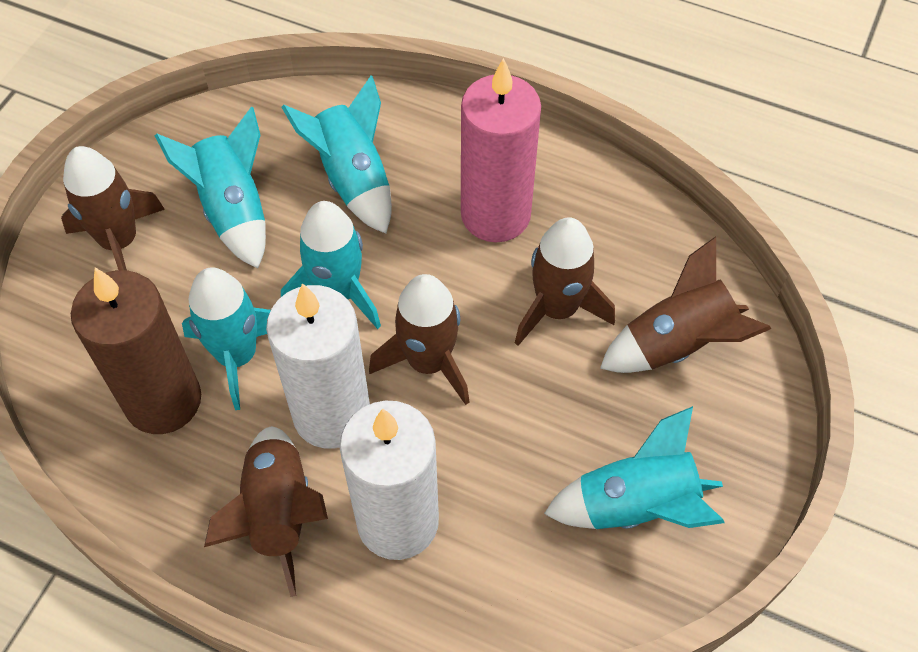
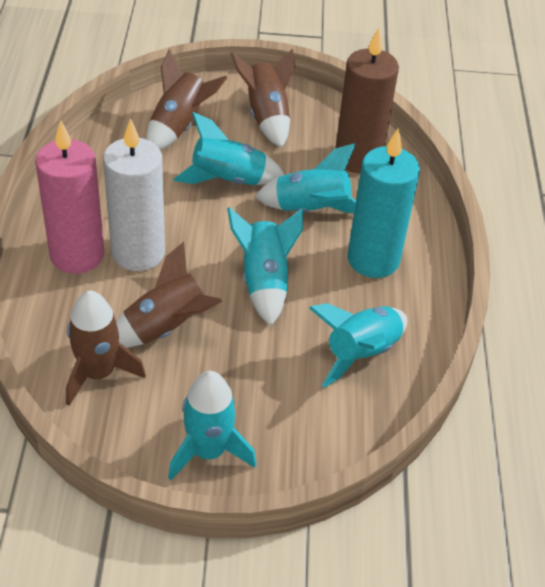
brown rocket: 5 -> 4
turquoise candle: 0 -> 1
white candle: 2 -> 1

